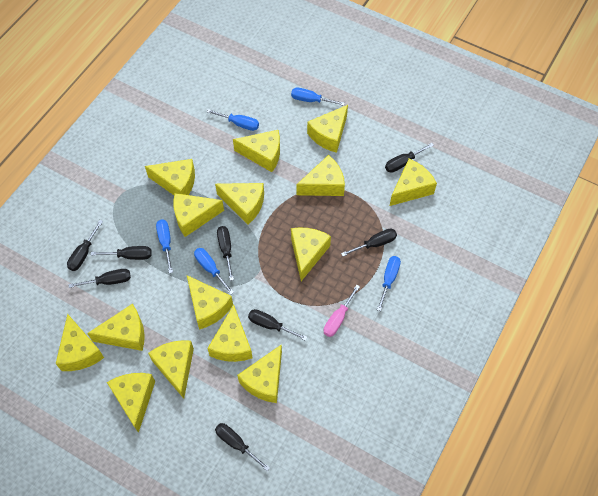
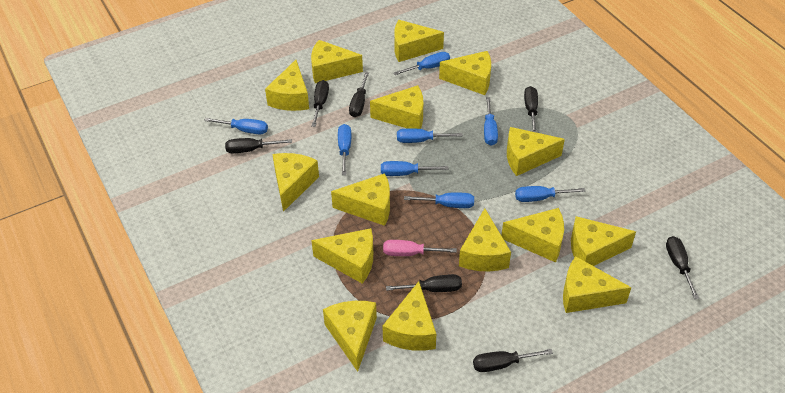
black screwdriver: 8 -> 7
blue screwdriver: 5 -> 8

